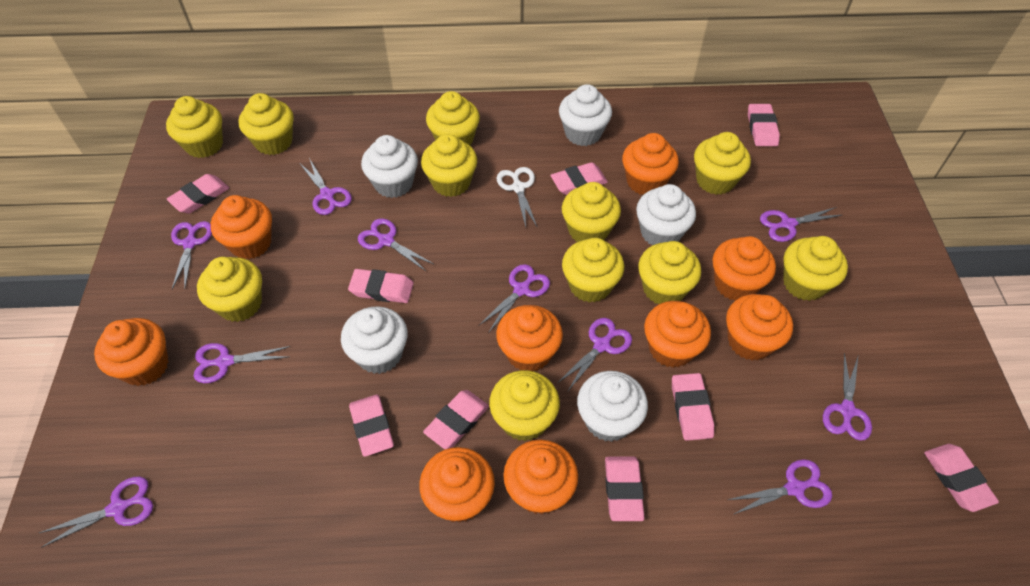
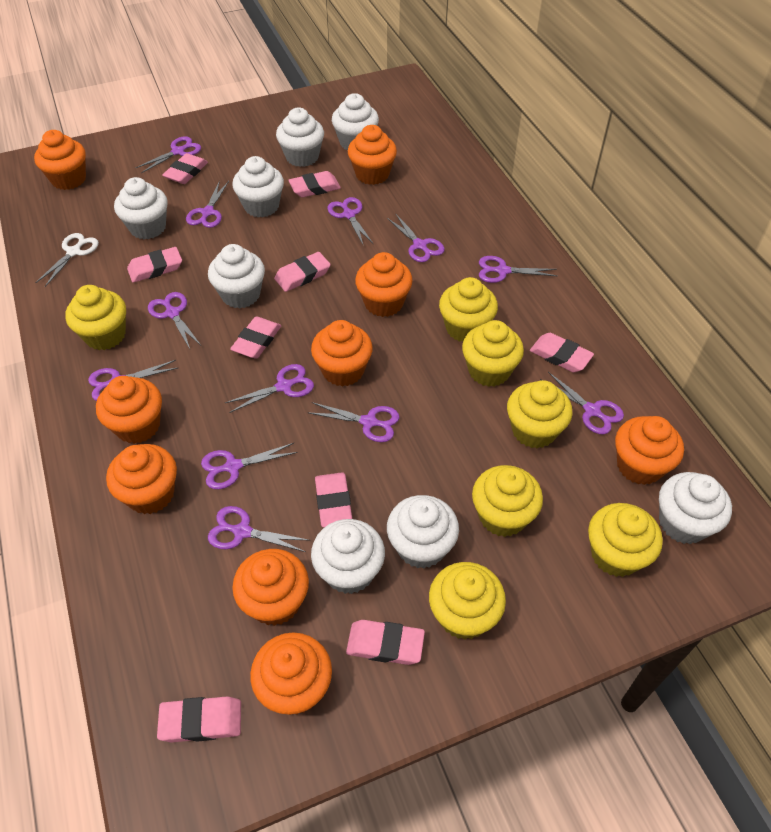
purple scissors: 10 -> 12
white cupcake: 5 -> 8
yellow cupcake: 11 -> 7

